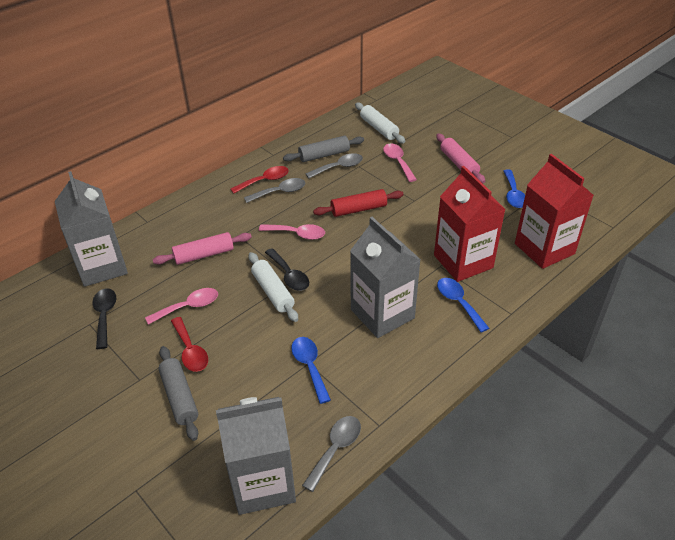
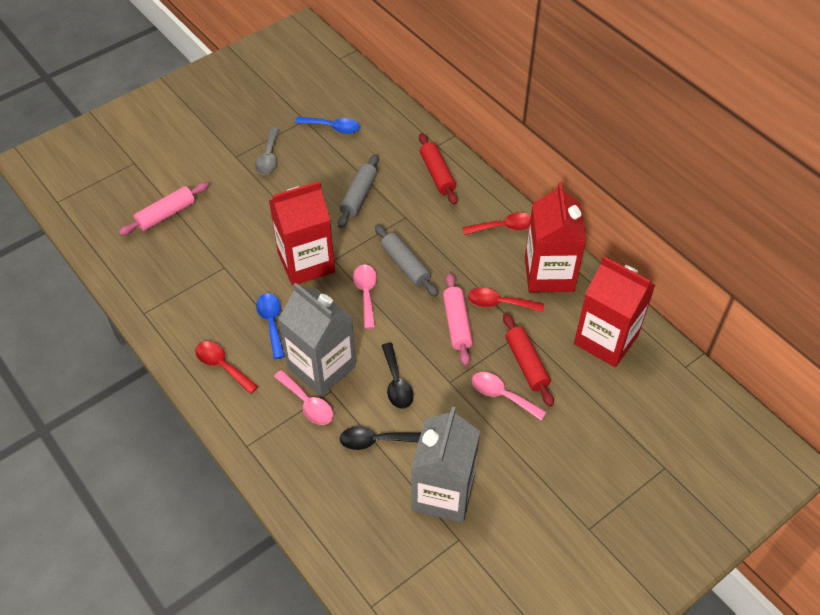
blue spoon: 3 -> 2
grey carton: 3 -> 2
grey spoon: 3 -> 1
red carton: 2 -> 3
red rolling pin: 1 -> 2
red spoon: 2 -> 3
white rolling pin: 2 -> 0

